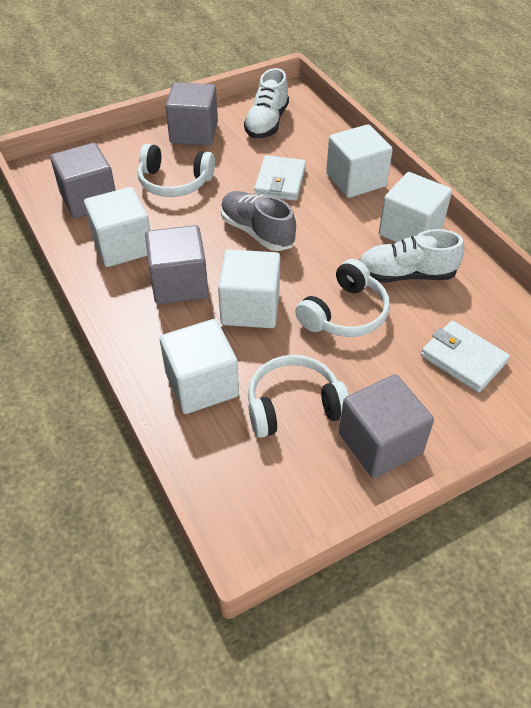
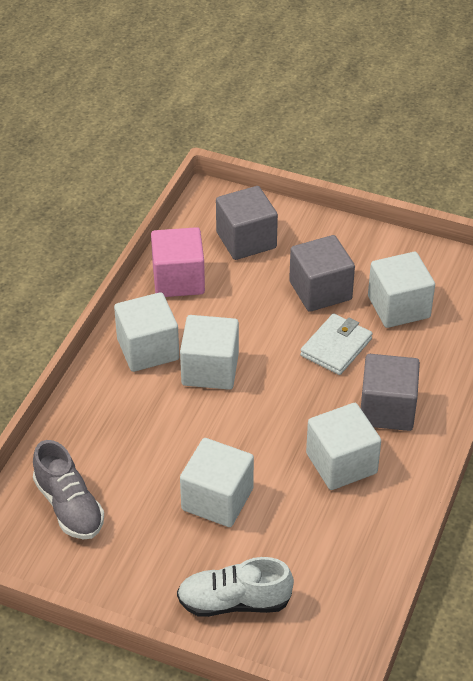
grey cube: 4 -> 3
pink cube: 0 -> 1
white headphones: 3 -> 0
white shoe: 2 -> 1
white wallet: 2 -> 1

